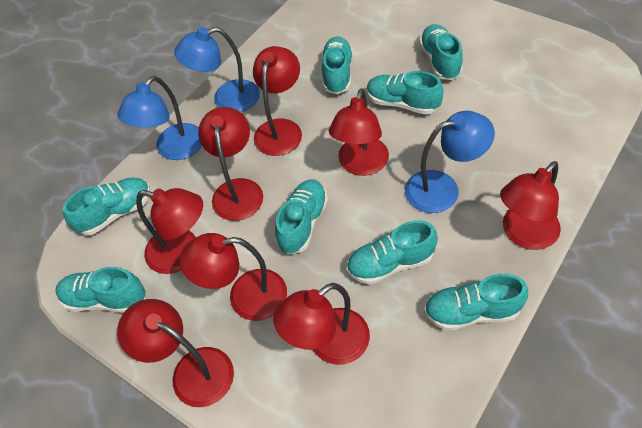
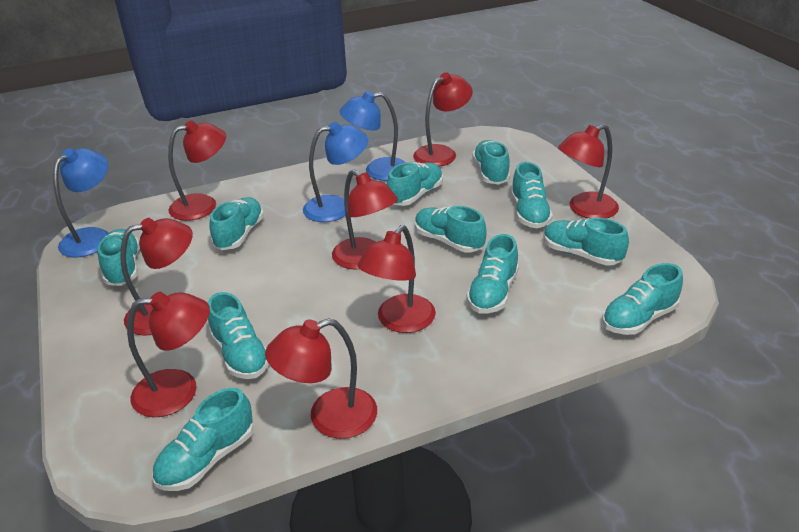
turquoise shoe: 8 -> 11

